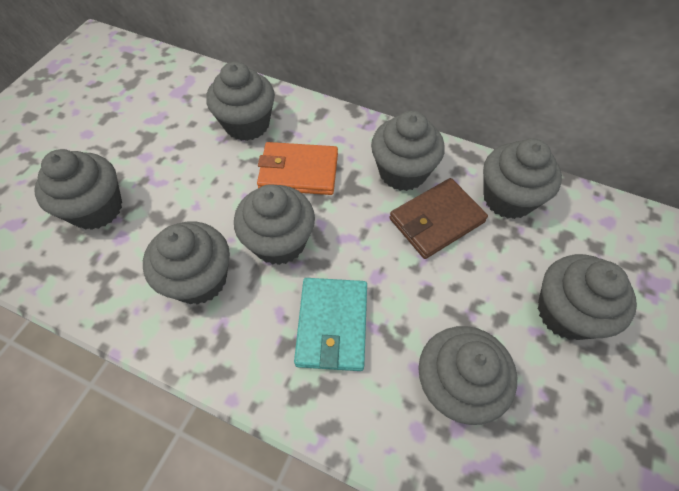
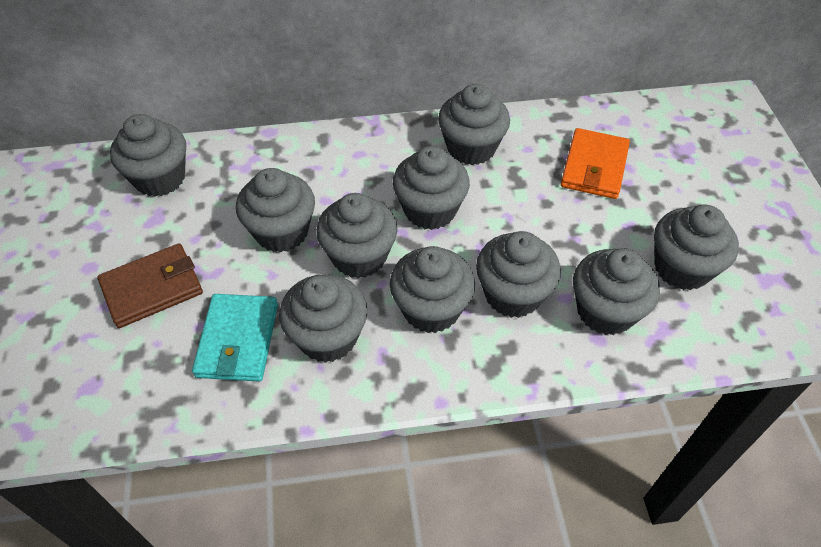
grey cupcake: 8 -> 10

